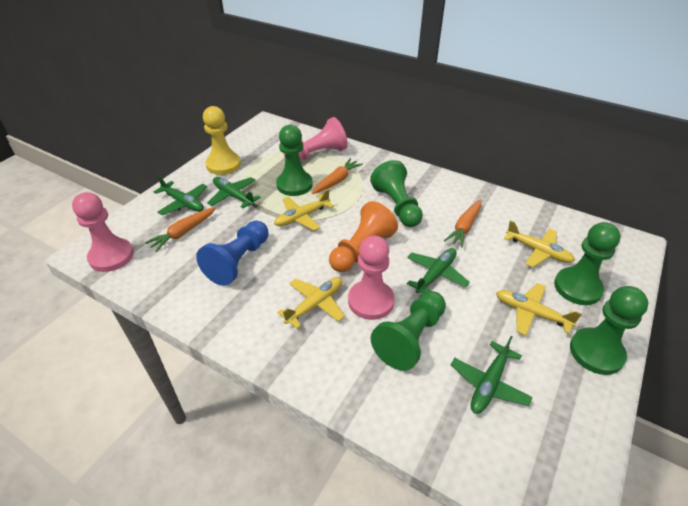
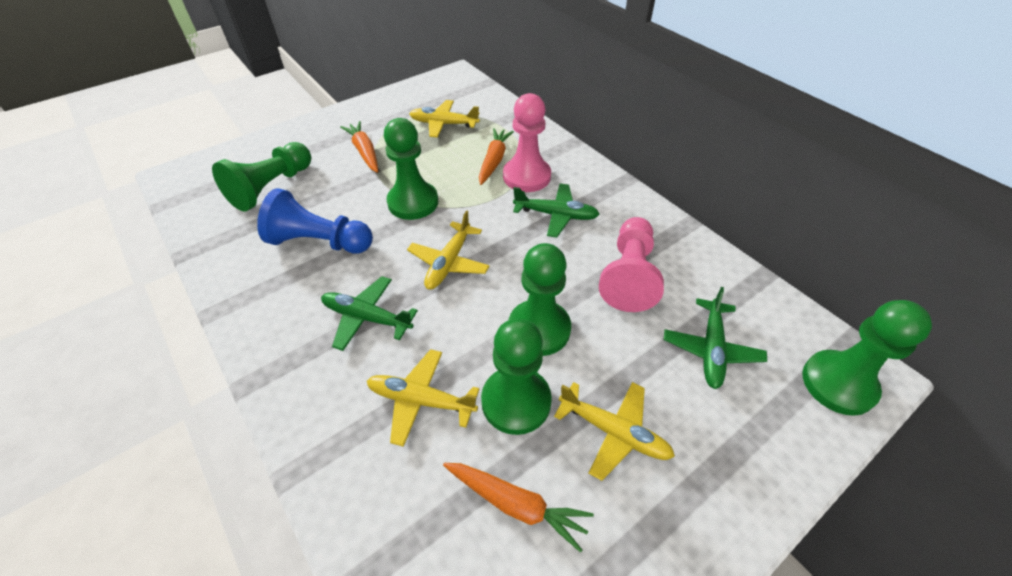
green plane: 4 -> 3
orange pawn: 1 -> 0
pink pawn: 3 -> 2
yellow pawn: 1 -> 0

